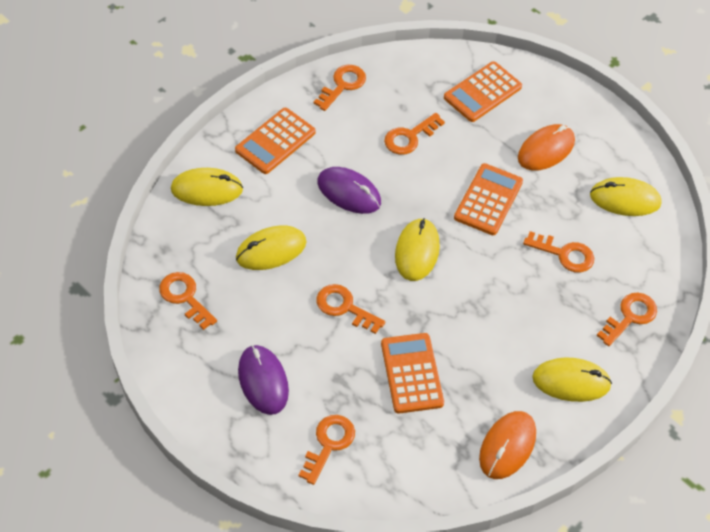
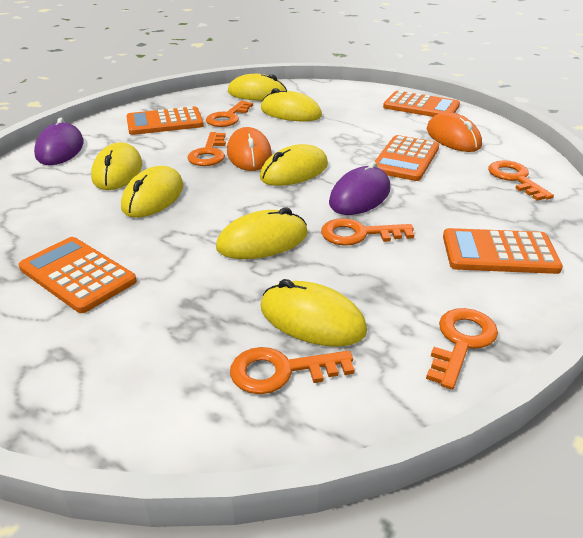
orange calculator: 4 -> 5
orange key: 7 -> 6
yellow mouse: 5 -> 7

